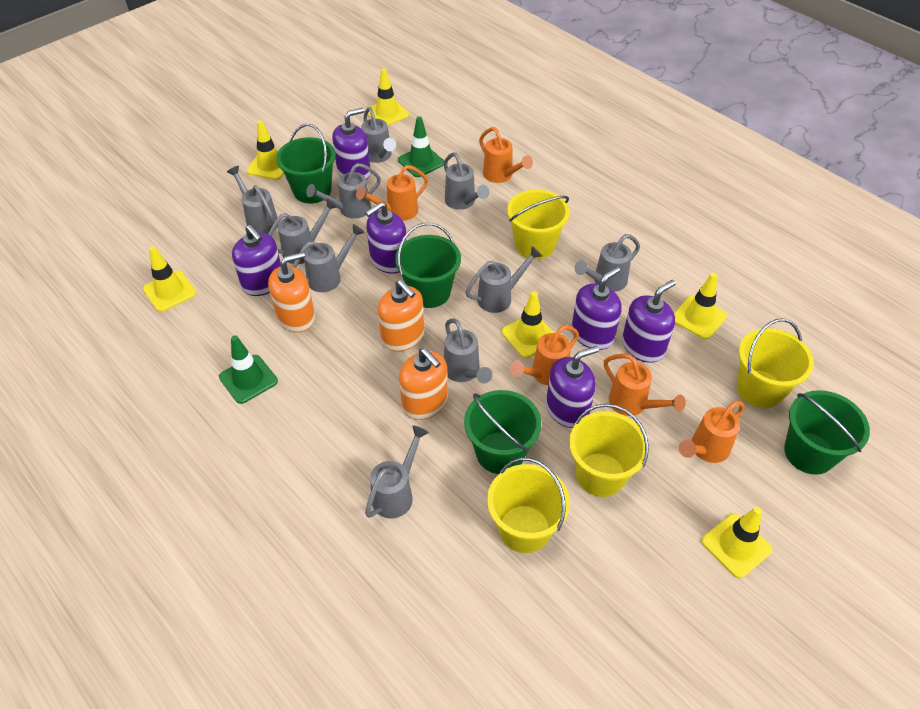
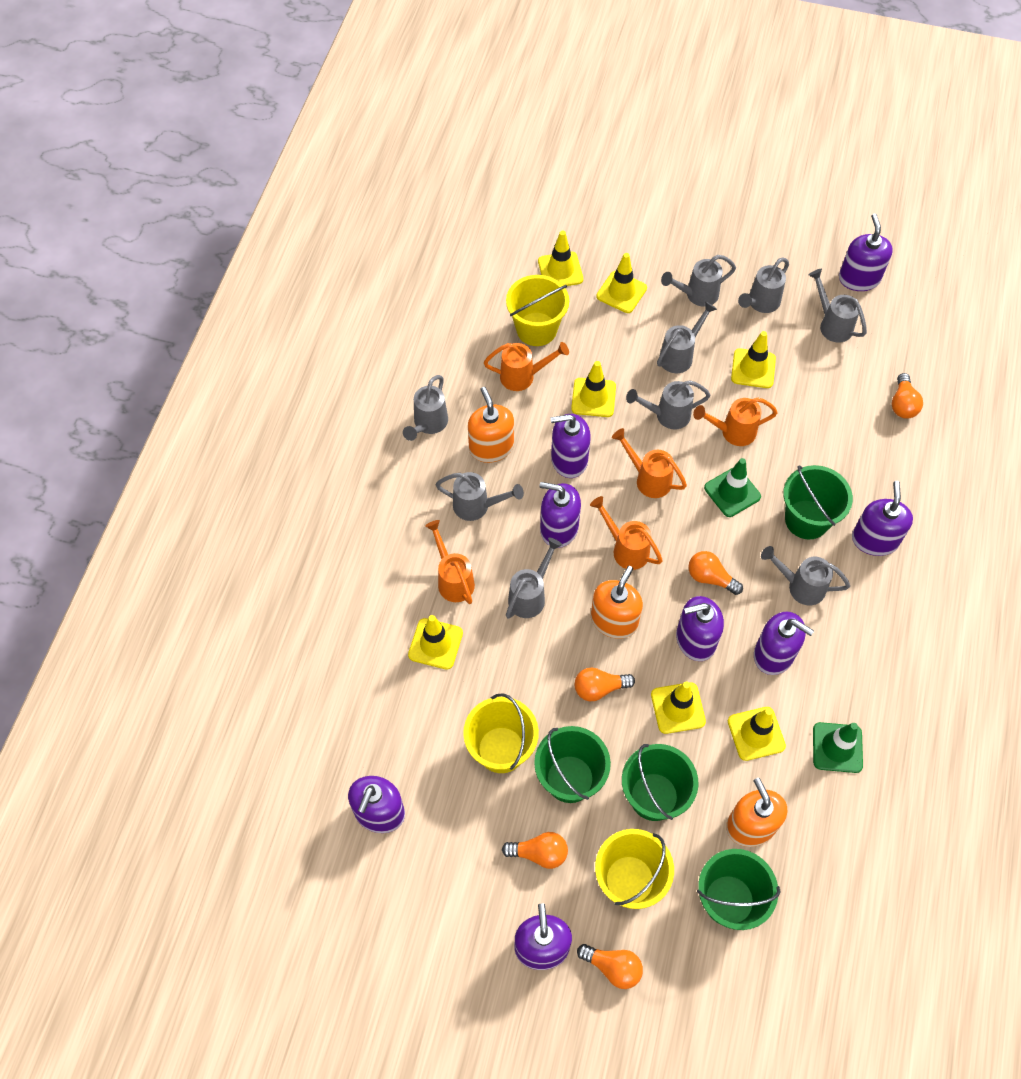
grey watering can: 10 -> 9
orange light bulb: 0 -> 5
purple soap dispenser: 6 -> 8
yellow bucket: 4 -> 3
yellow traffic cone: 6 -> 7

